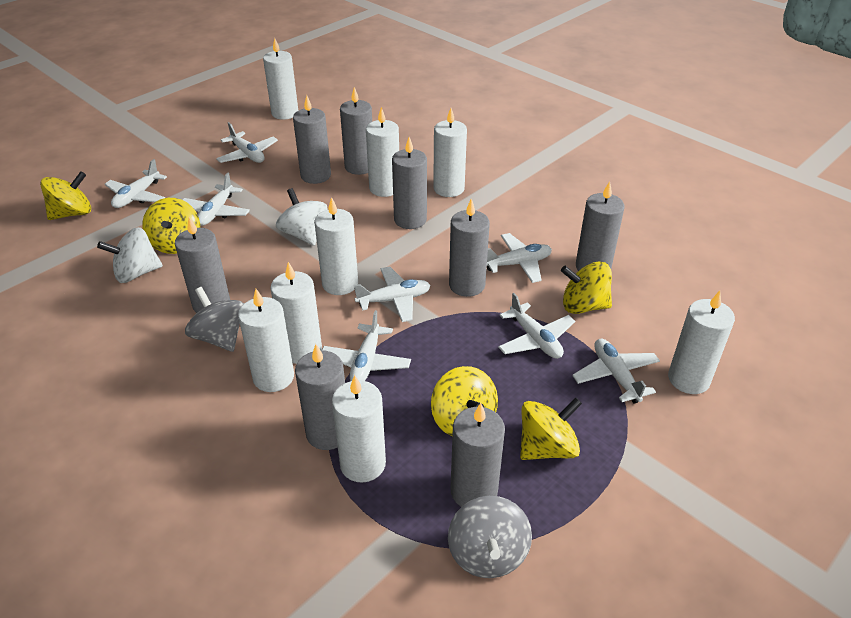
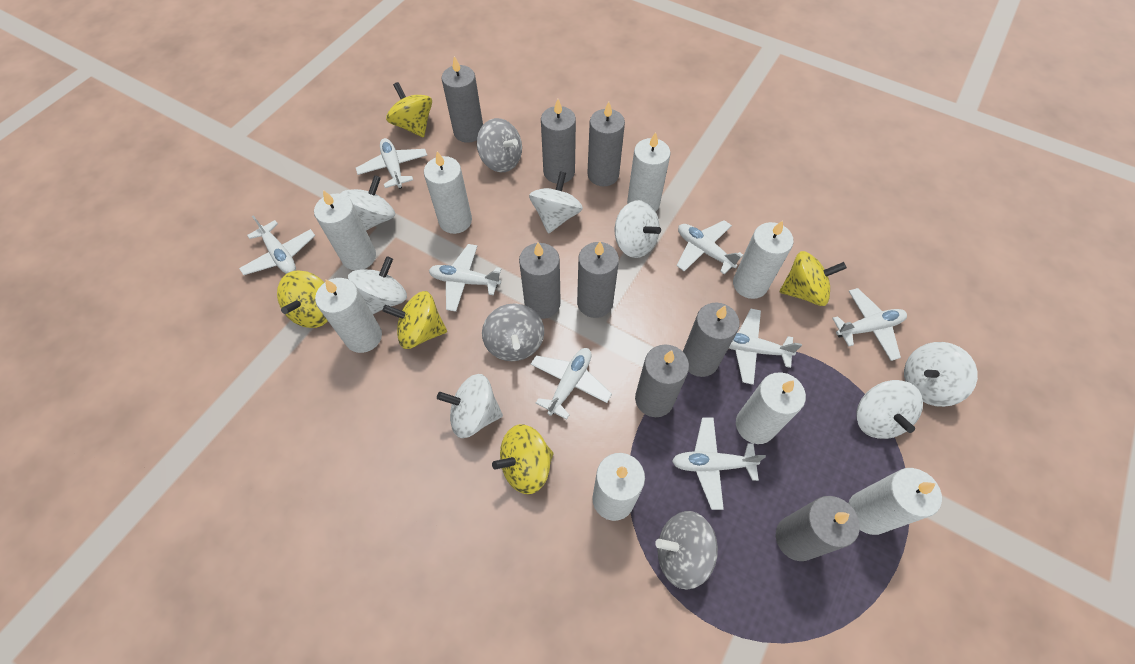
grey spinning top: 2 -> 3
white spinning top: 2 -> 7

